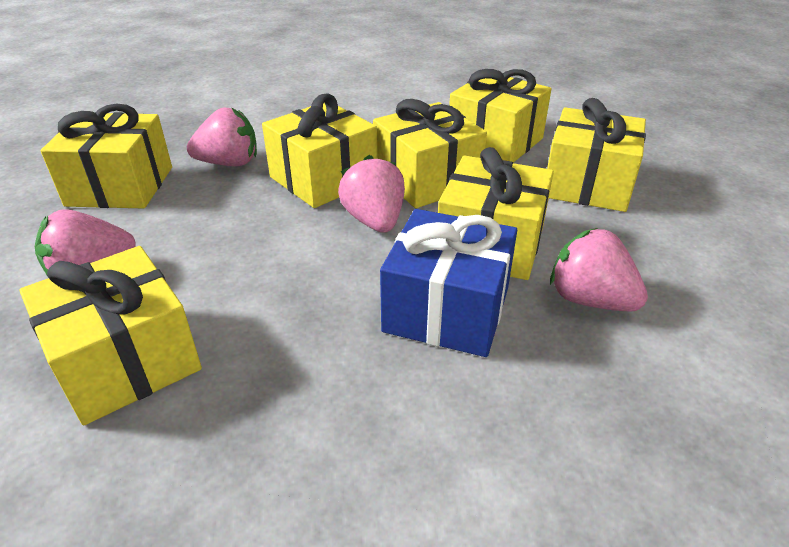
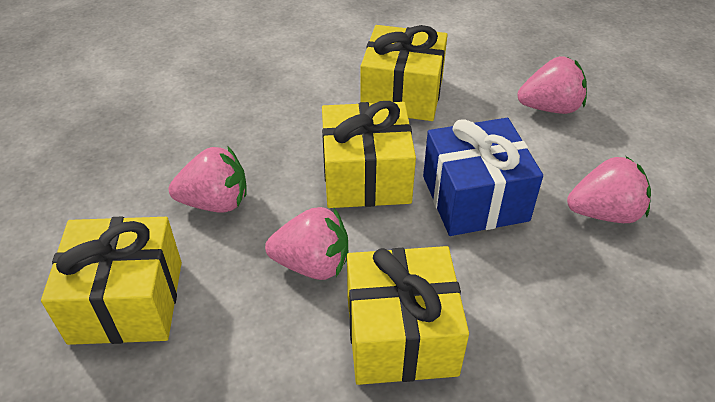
yellow gift: 7 -> 4

